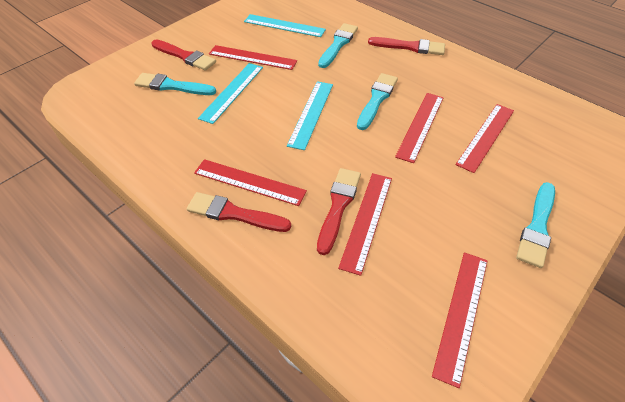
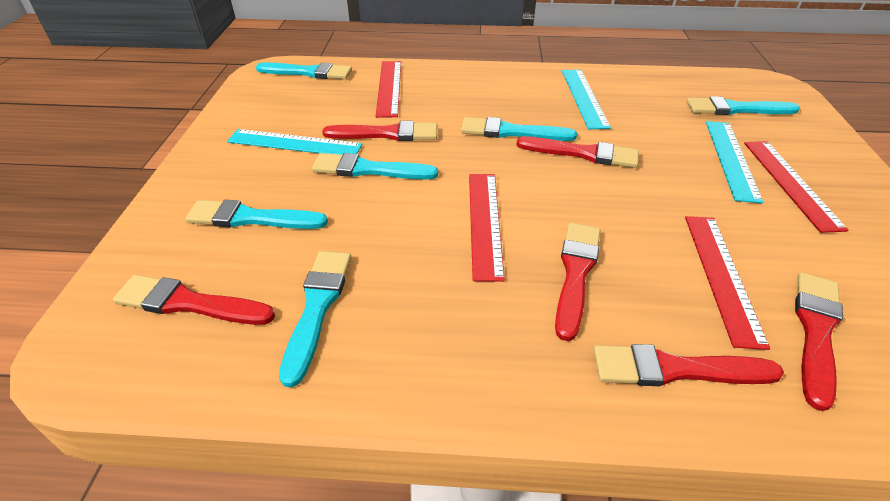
red brush: 4 -> 6
red ruler: 6 -> 4
turquoise brush: 4 -> 6

